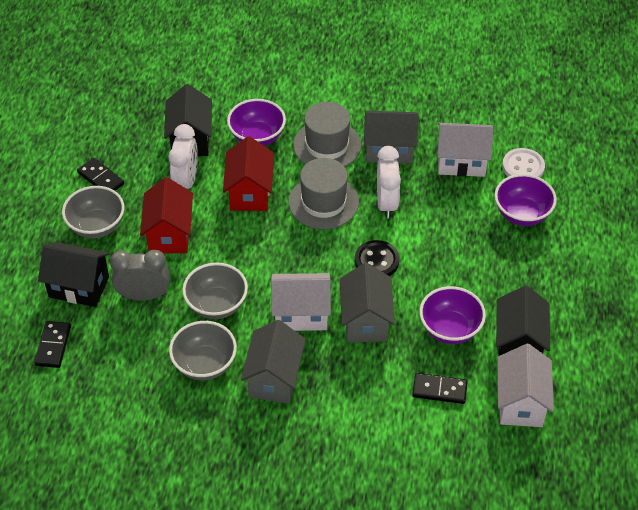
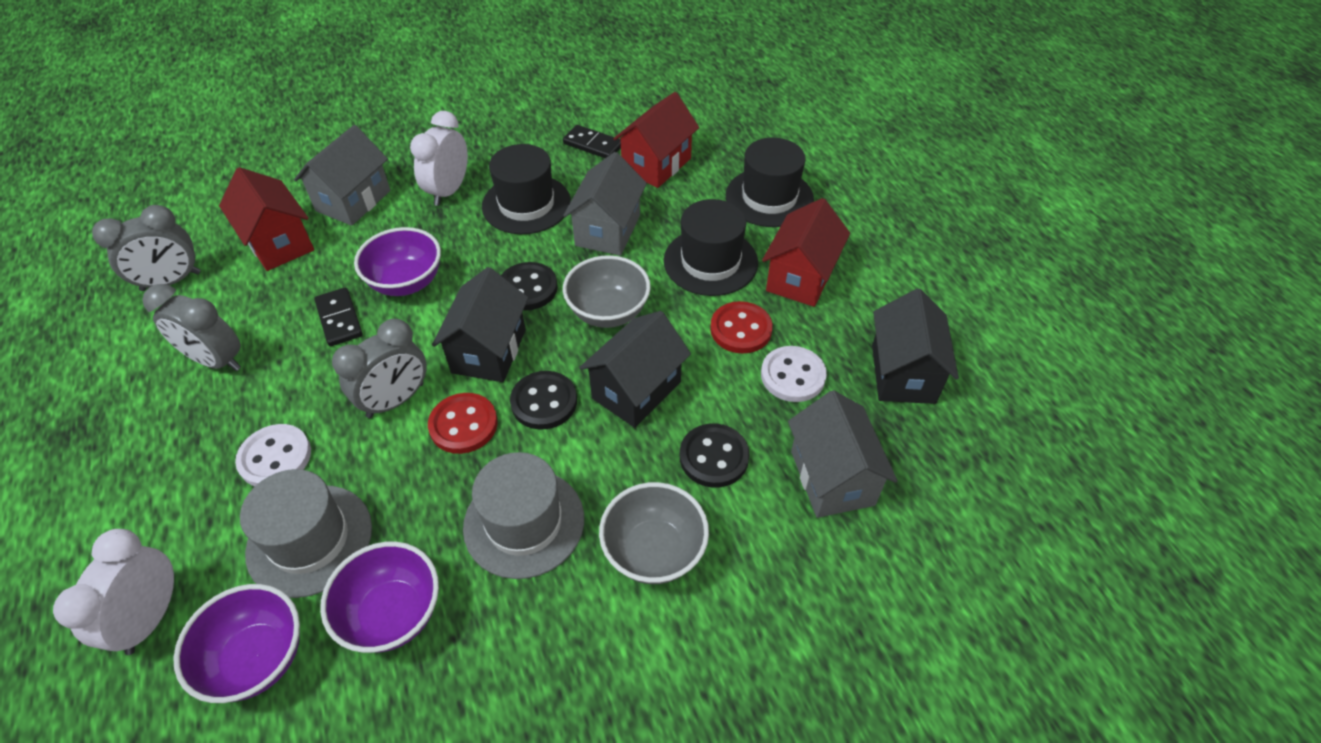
black button: 1 -> 3
black domino: 3 -> 2
black hat: 0 -> 3
grey bowl: 3 -> 2
grey clock: 1 -> 3
red button: 0 -> 2
red house: 2 -> 3
white button: 1 -> 2
white house: 3 -> 0

